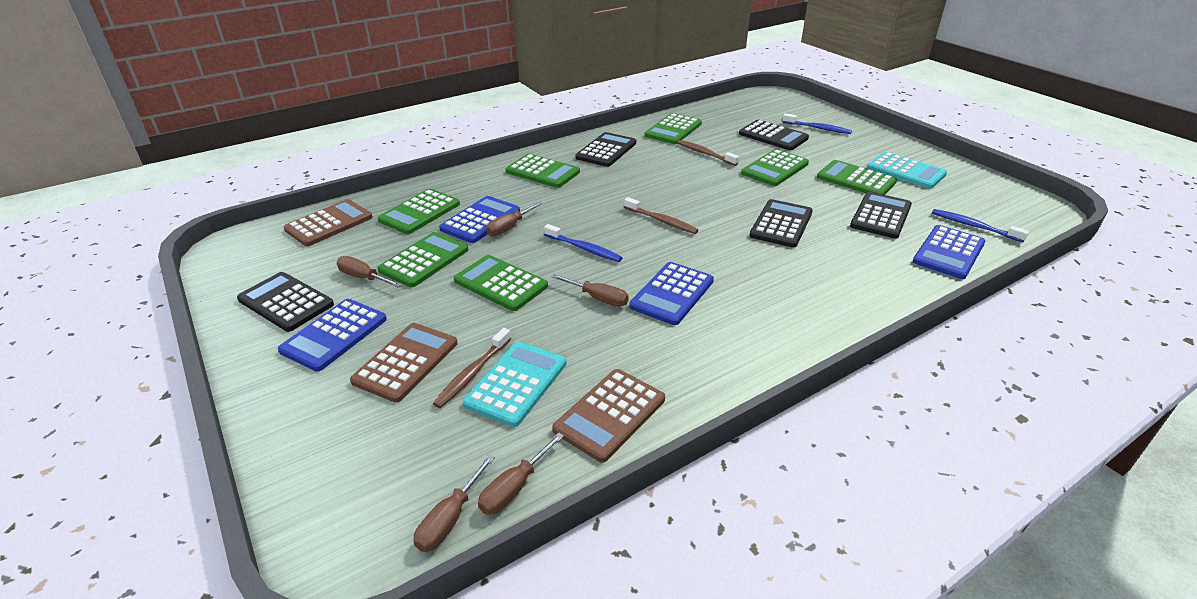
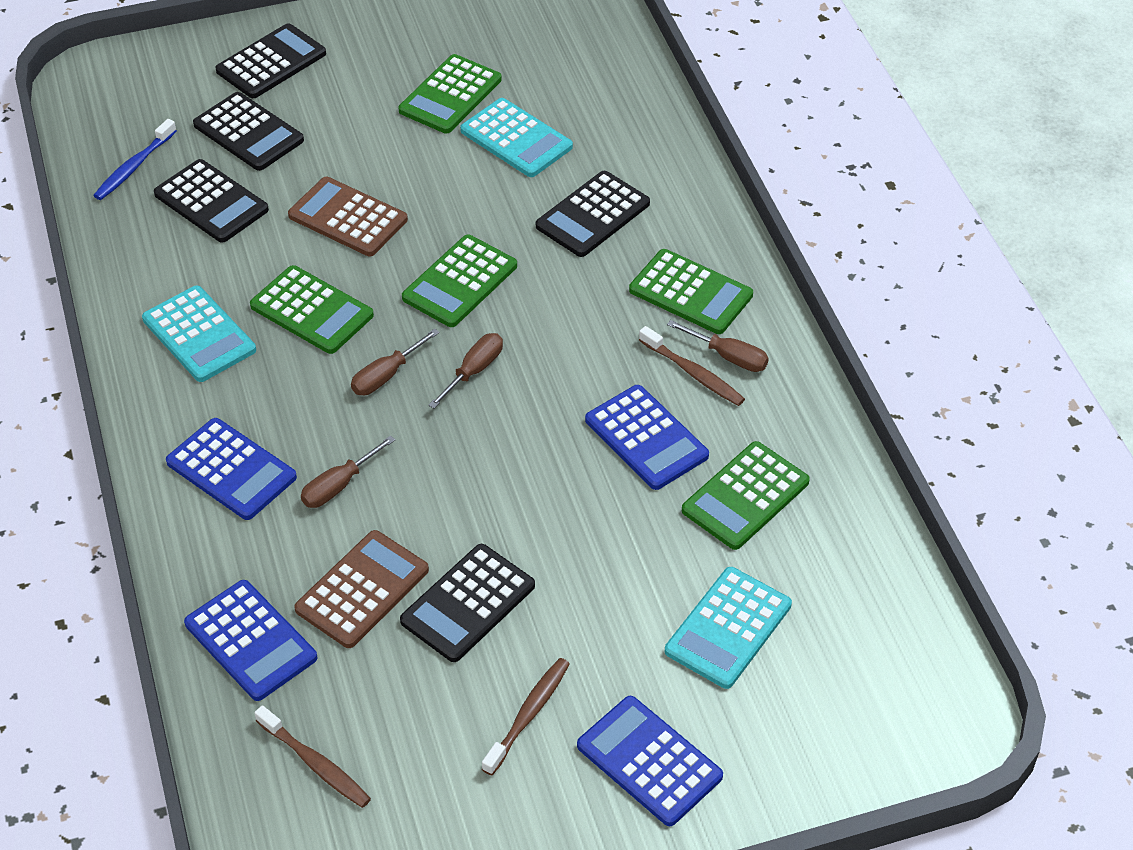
blue toothbrush: 3 -> 1
brown calculator: 3 -> 2
brown screwdriver: 5 -> 4
green calculator: 7 -> 5
turquoise calculator: 2 -> 3

